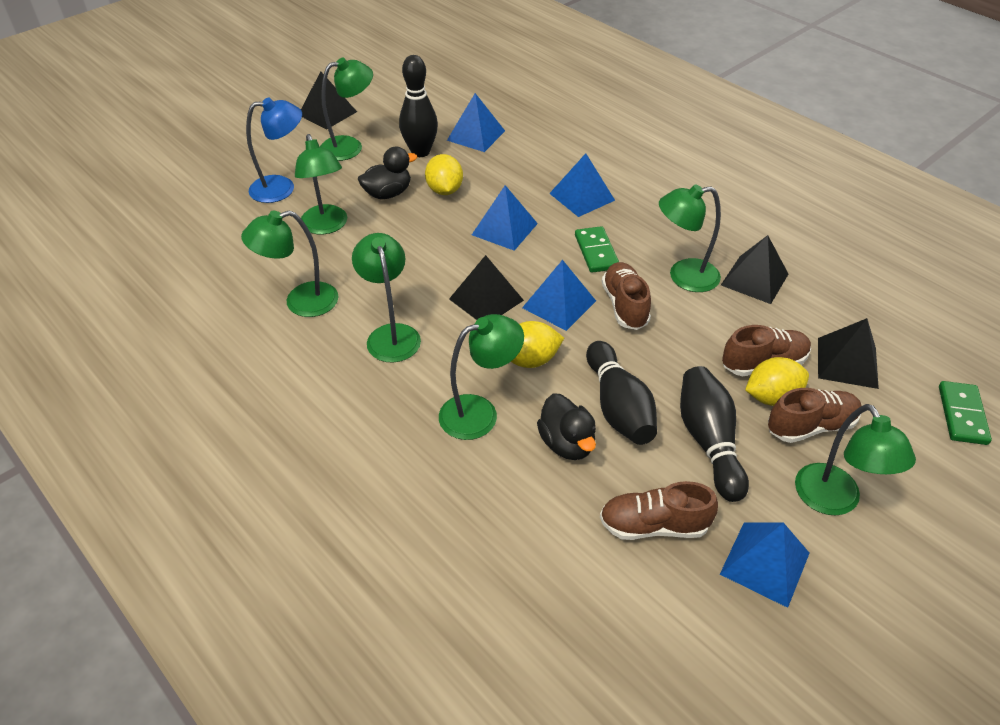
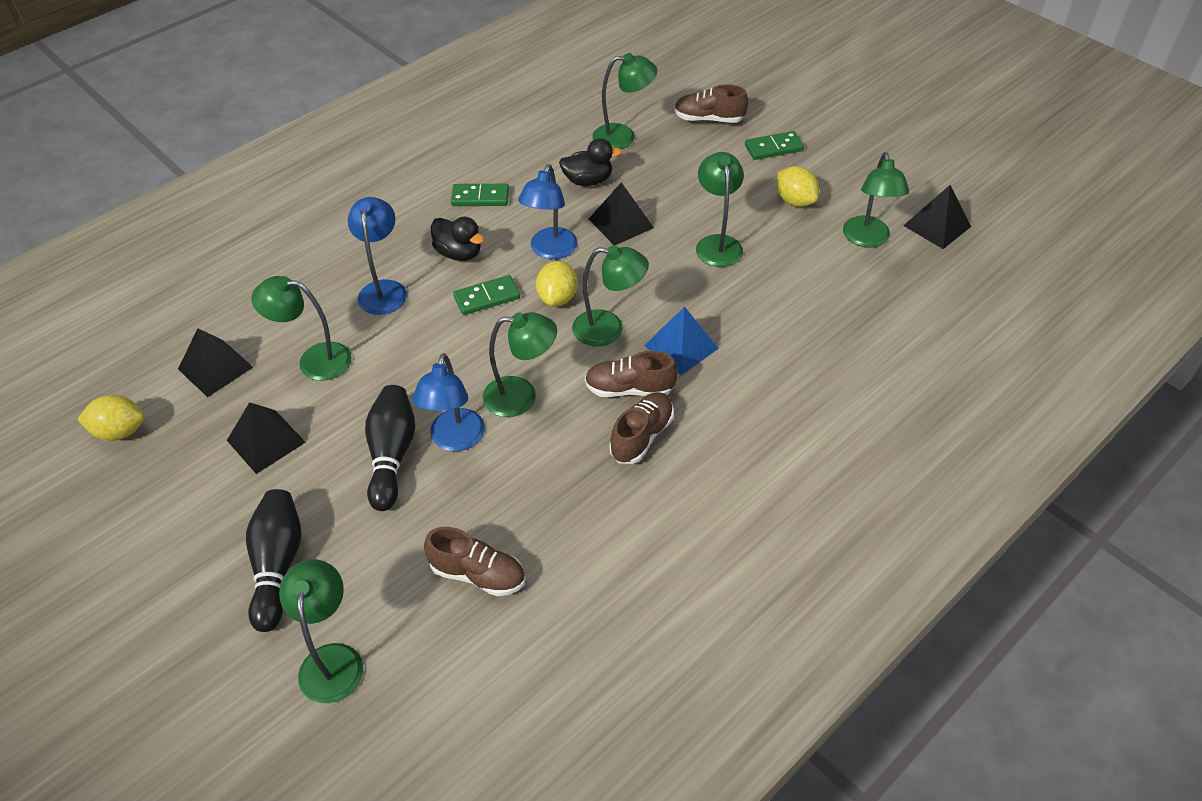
black bowling pin: 3 -> 2
blue lamp: 1 -> 3
blue pyramid: 5 -> 1
green domino: 2 -> 3

